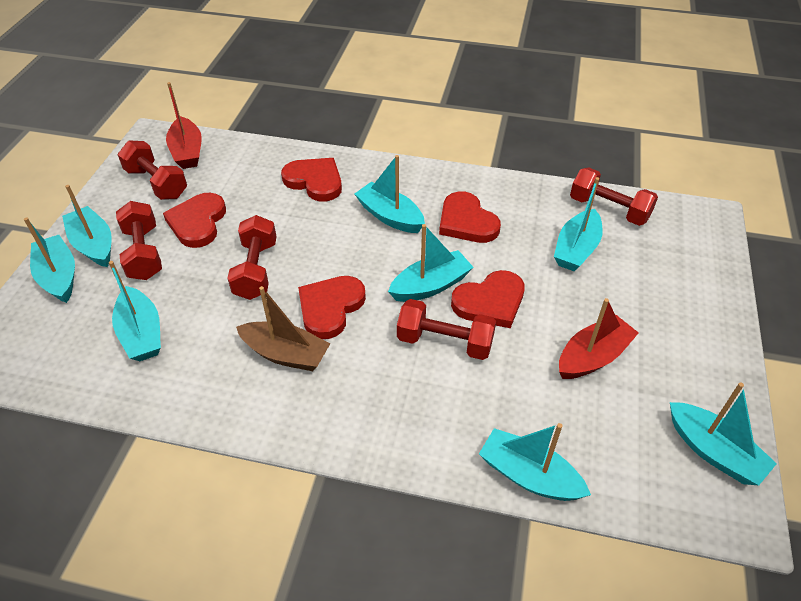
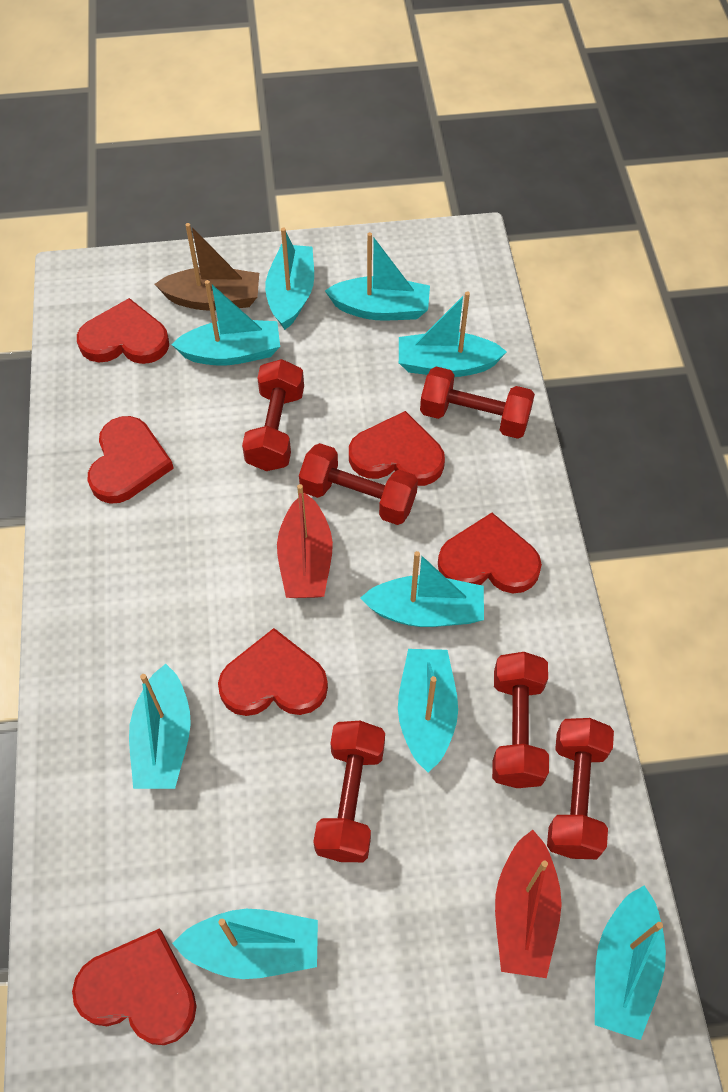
red dumbbell: 5 -> 6
red heart: 5 -> 6
turquoise boat: 8 -> 9

